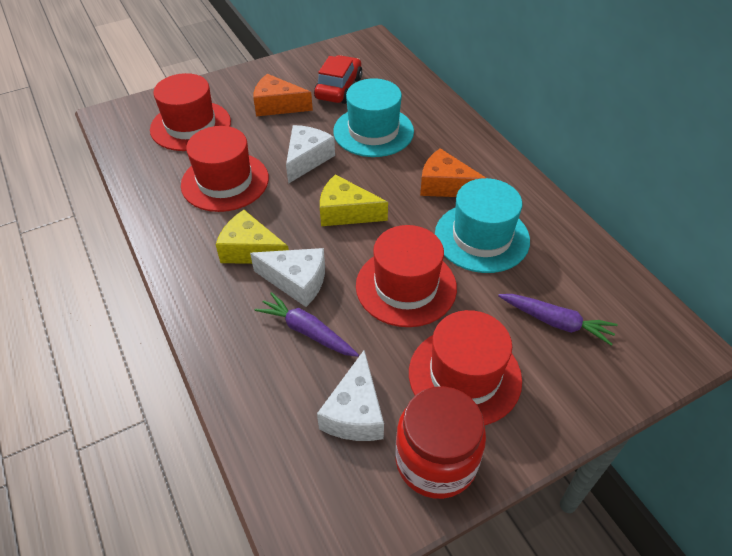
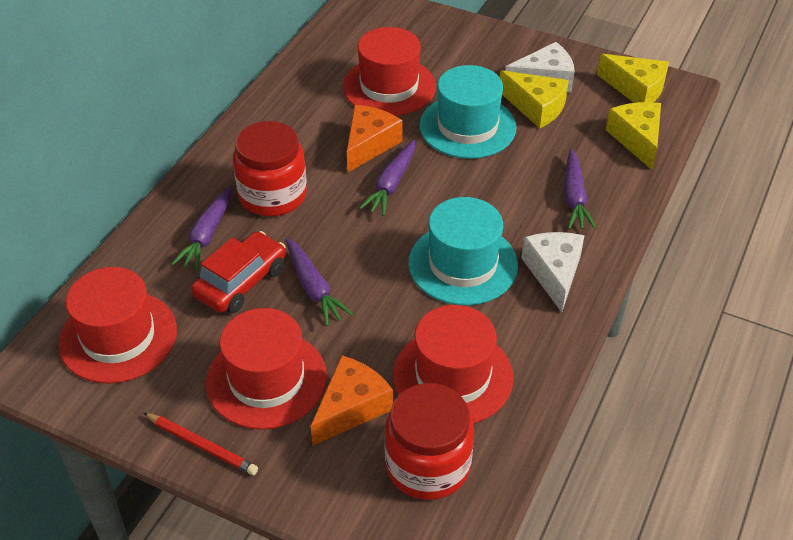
purple carrot: 2 -> 4
red jar: 1 -> 2
red pencil: 0 -> 1
white cheese: 3 -> 2
yellow cheese: 2 -> 3

